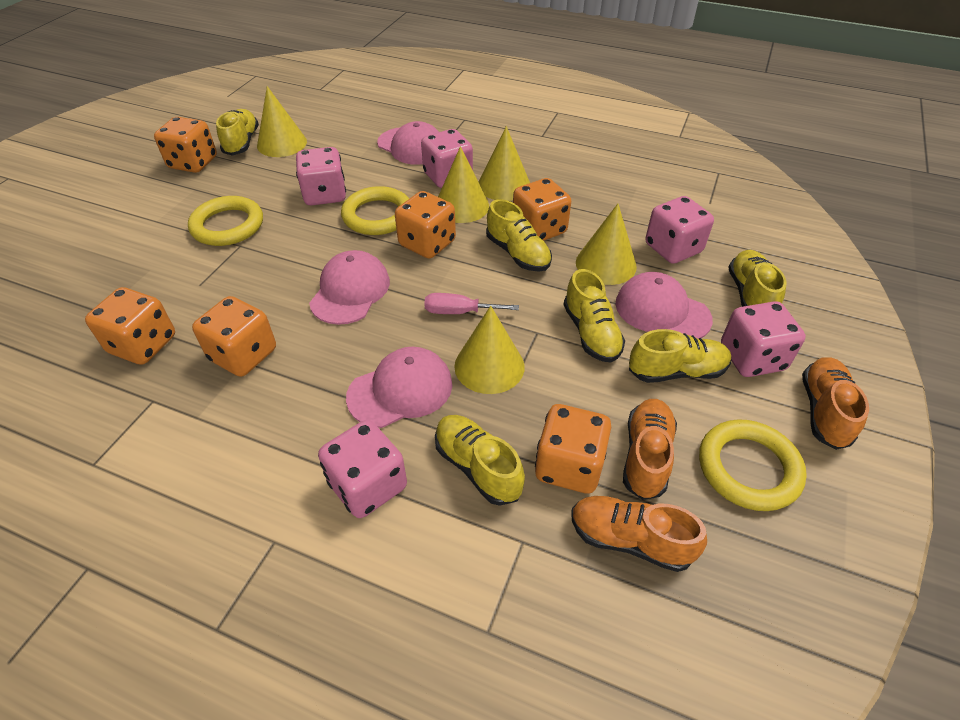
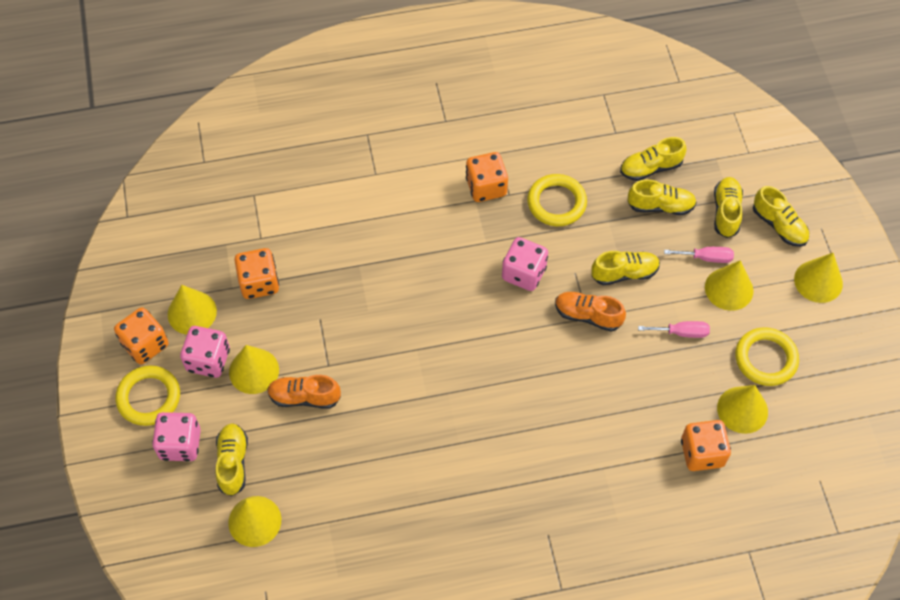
orange dice: 6 -> 4
orange shoe: 3 -> 2
pink cap: 4 -> 0
pink dice: 5 -> 3
pink screwdriver: 1 -> 2
yellow cone: 5 -> 6

